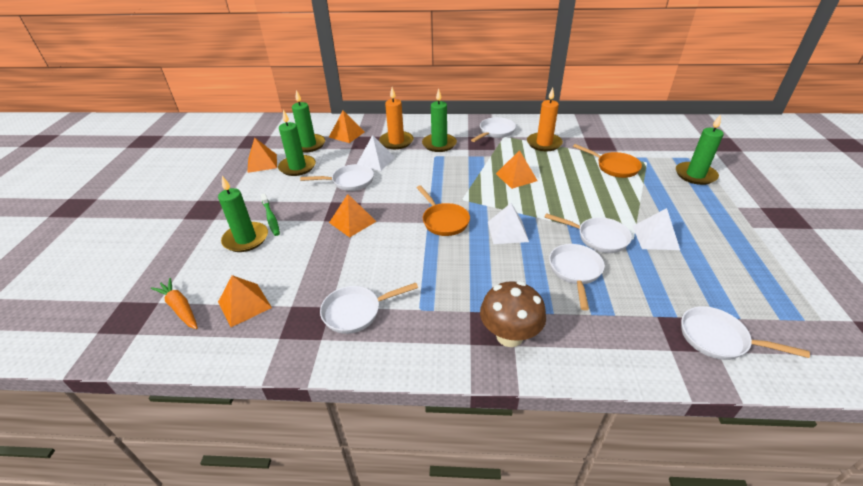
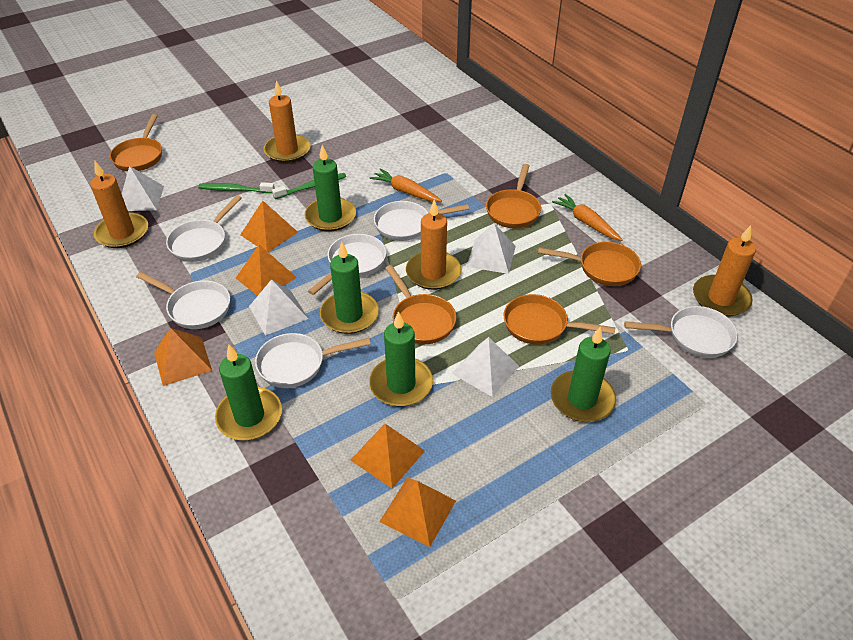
brown mushroom: 1 -> 0
green toothbrush: 1 -> 2
orange candle: 2 -> 4
orange carrot: 1 -> 2
orange pan: 2 -> 5
white pyramid: 3 -> 4

